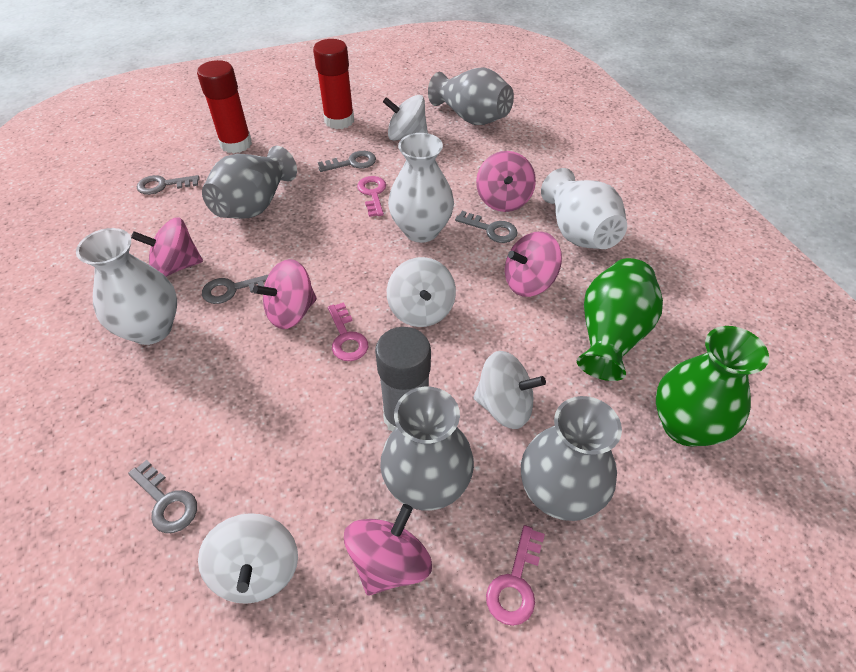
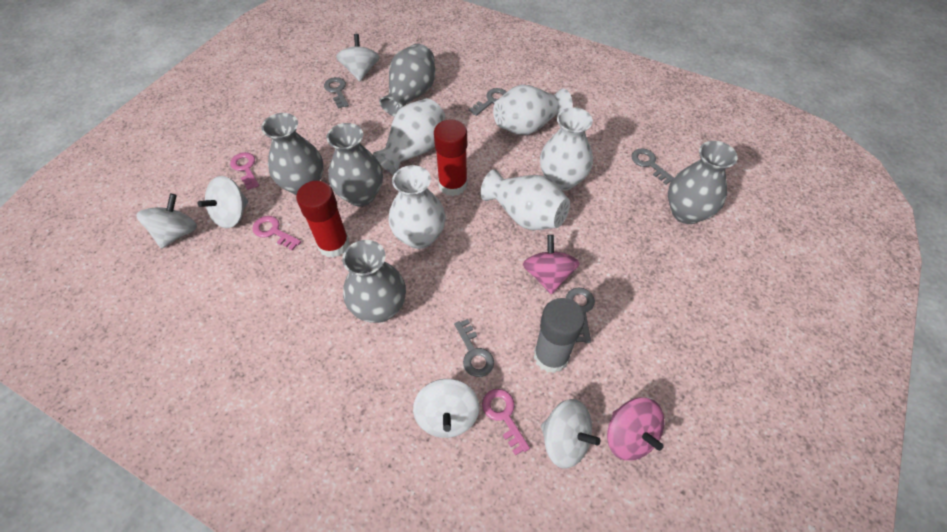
green vase: 2 -> 0
grey vase: 4 -> 5
pink spinning top: 5 -> 2
white spinning top: 4 -> 5
white vase: 3 -> 5

